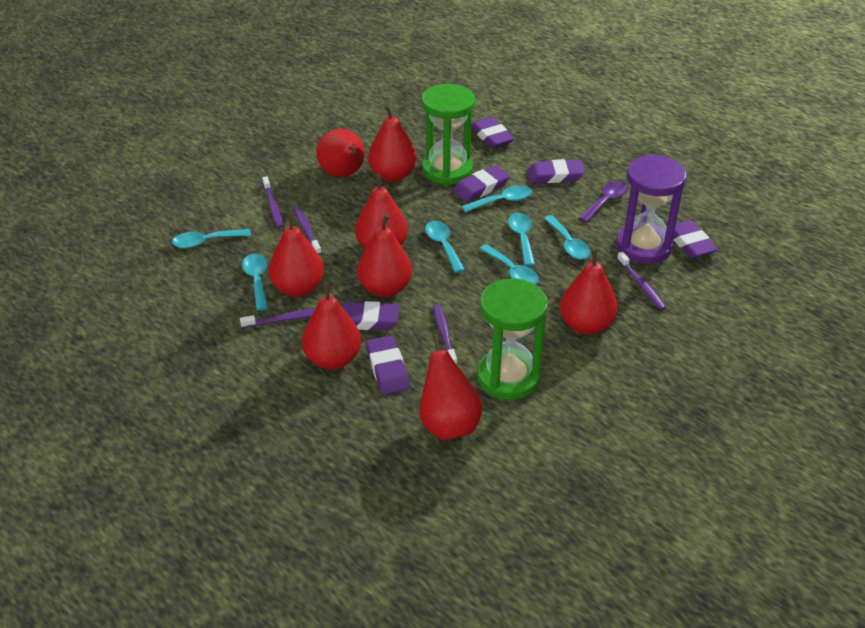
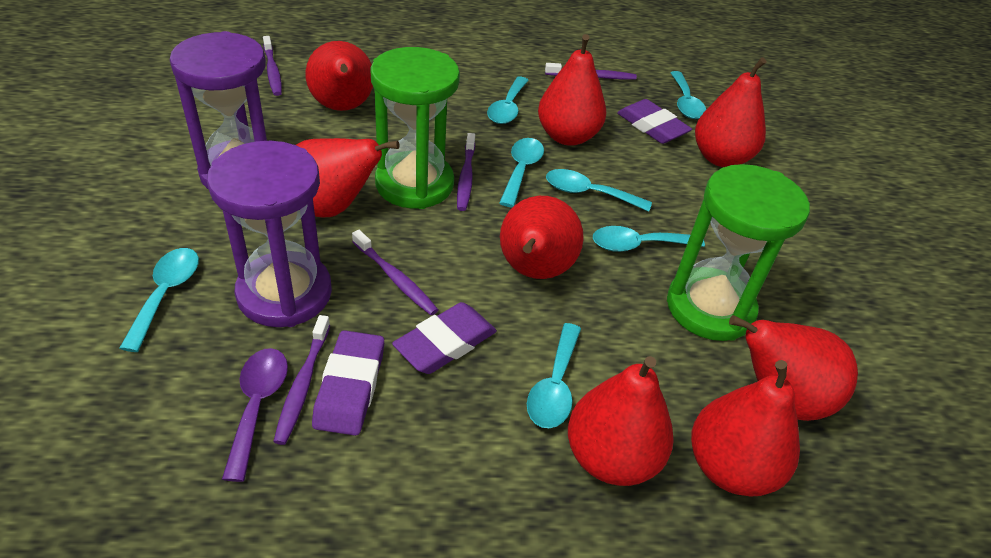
purple eraser: 6 -> 3
purple hourglass: 1 -> 2

